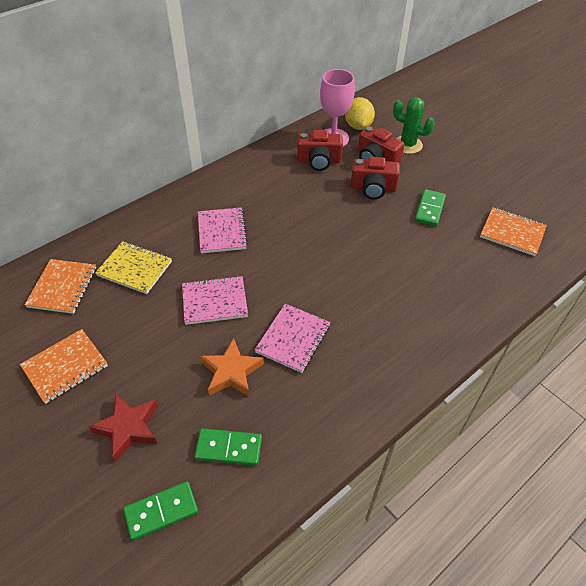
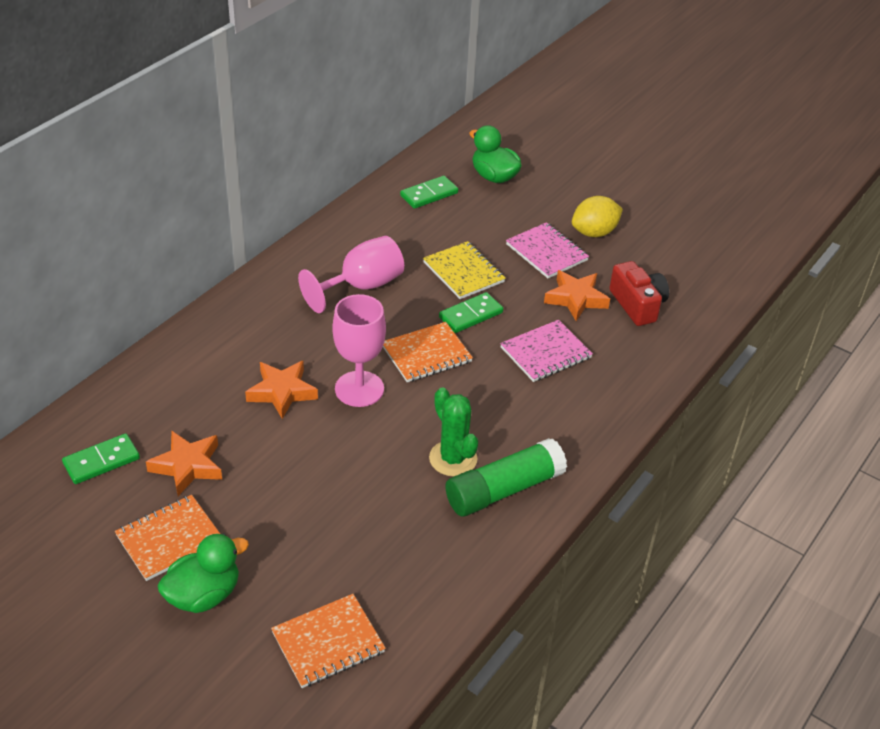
green duck: 0 -> 2
green glue stick: 0 -> 1
orange star: 1 -> 3
pink goblet: 1 -> 2
pink notebook: 3 -> 2
red camera: 3 -> 1
red star: 1 -> 0

